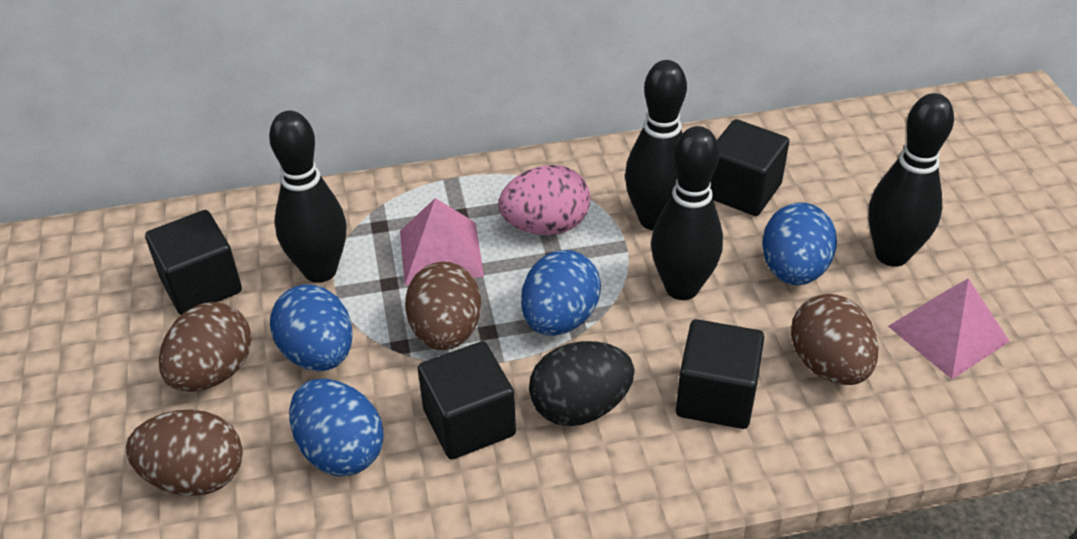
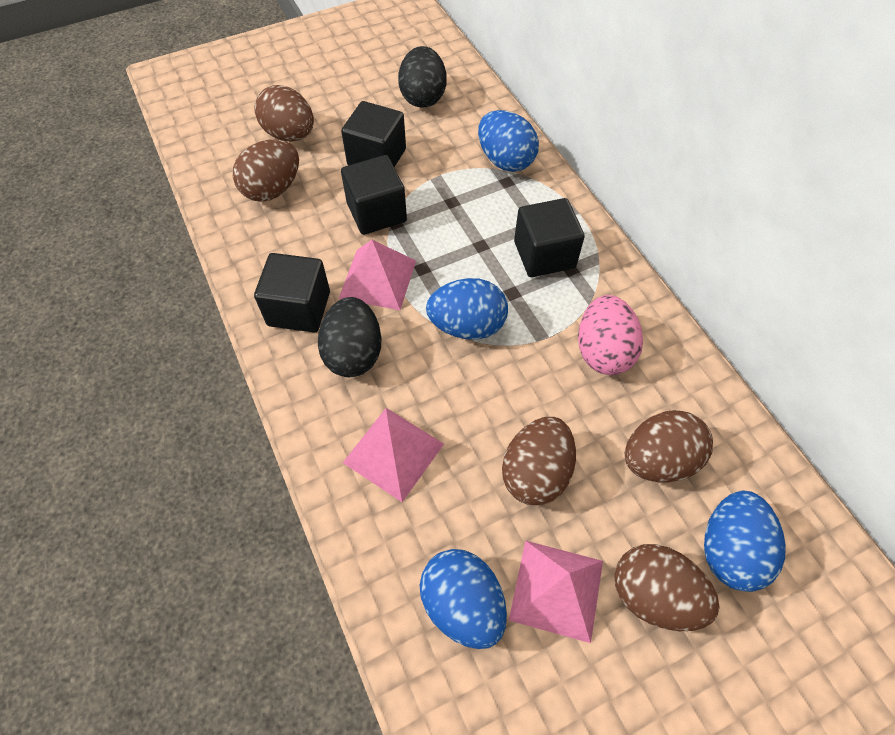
black bowling pin: 4 -> 0
black egg: 1 -> 2
brown egg: 4 -> 5
pink pyramid: 2 -> 3

